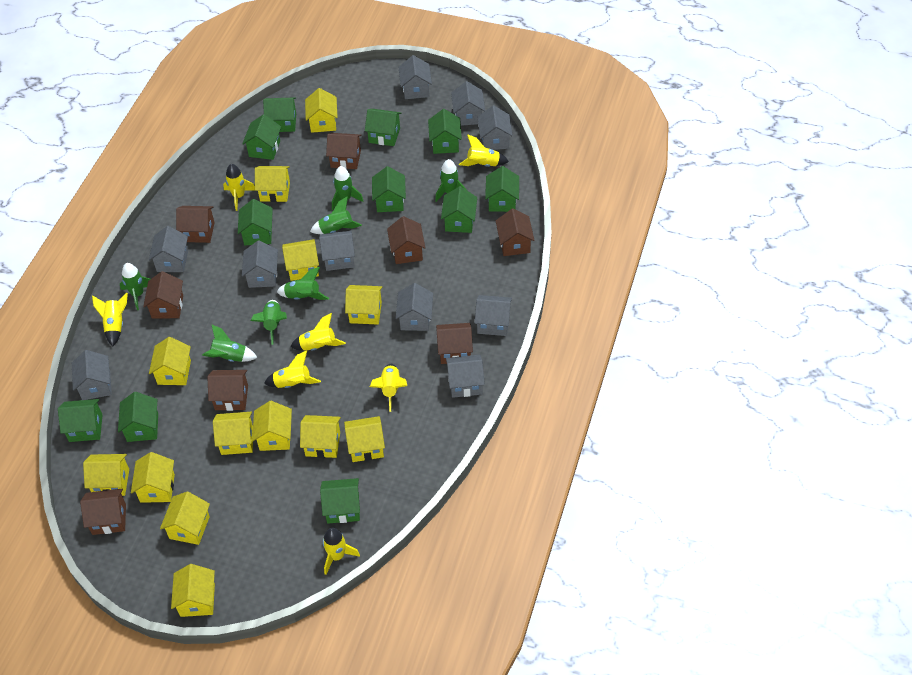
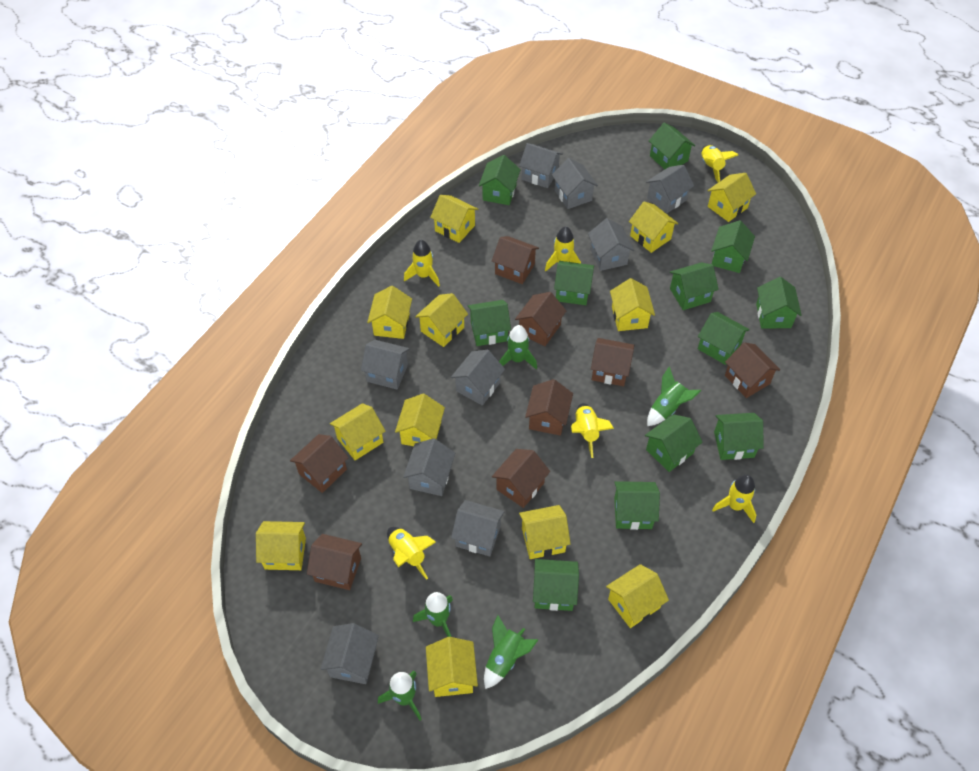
green house: 11 -> 12
green rocket: 7 -> 5
grey house: 10 -> 9
yellow house: 13 -> 12
yellow rocket: 7 -> 6

